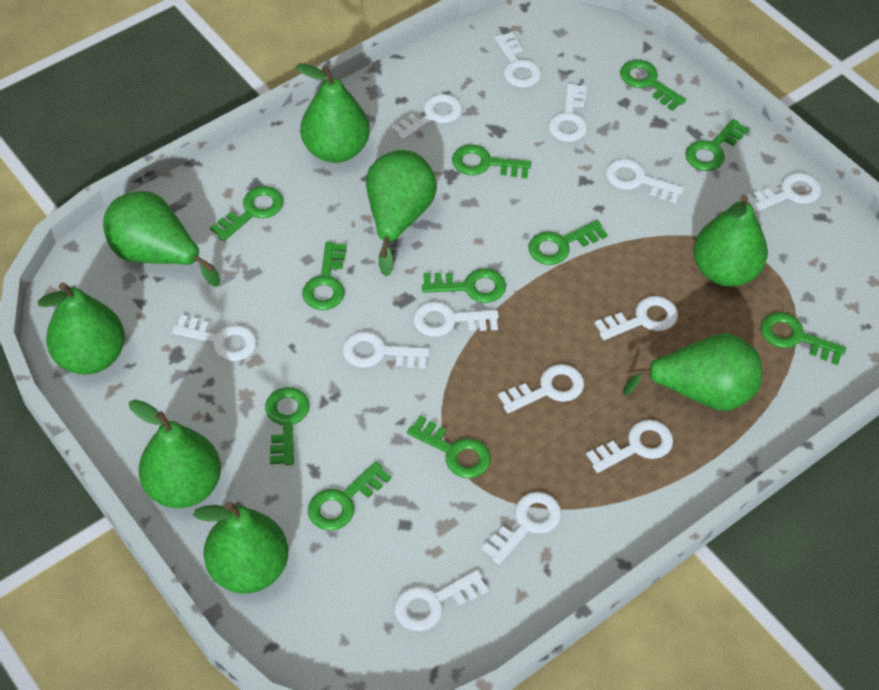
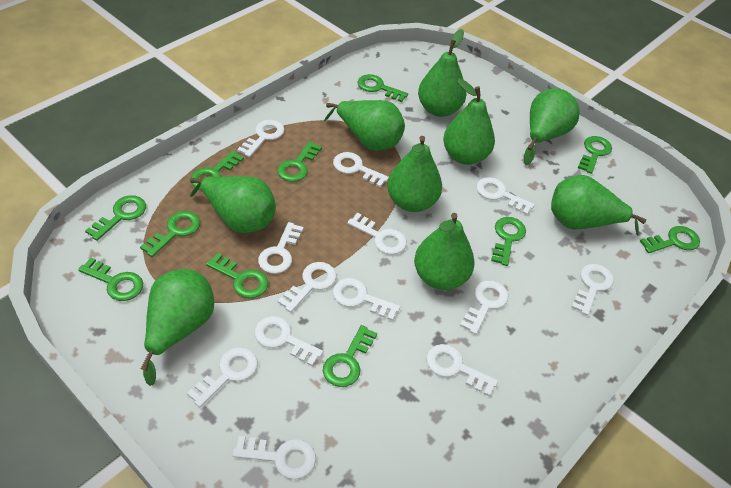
green pear: 8 -> 9

